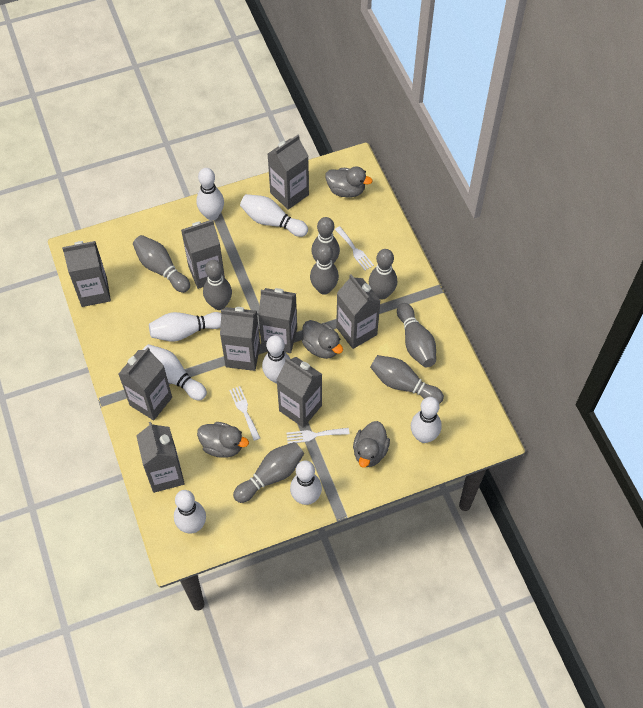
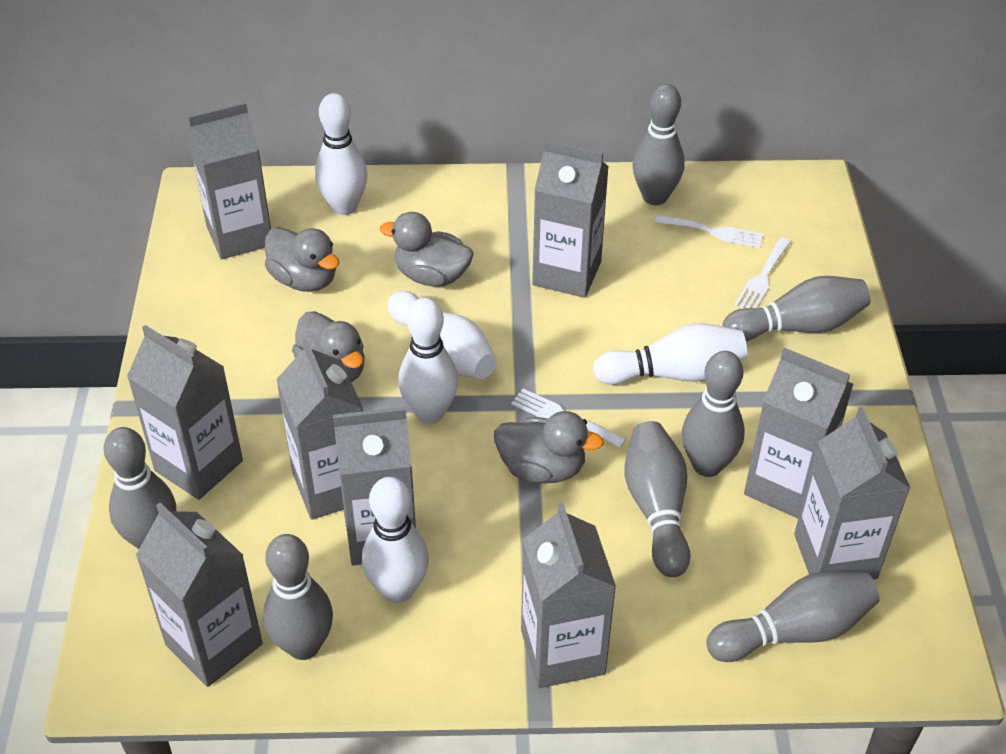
grey bowling pin: 8 -> 7
white bowling pin: 8 -> 5

